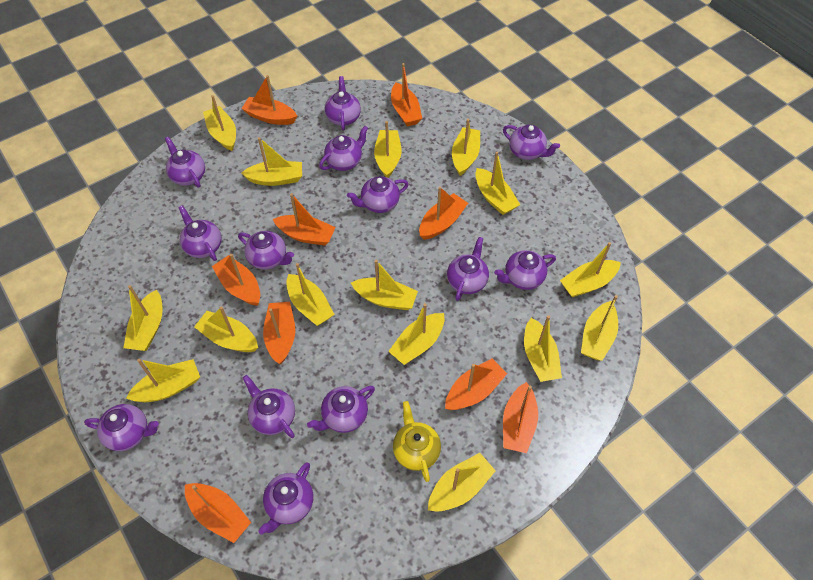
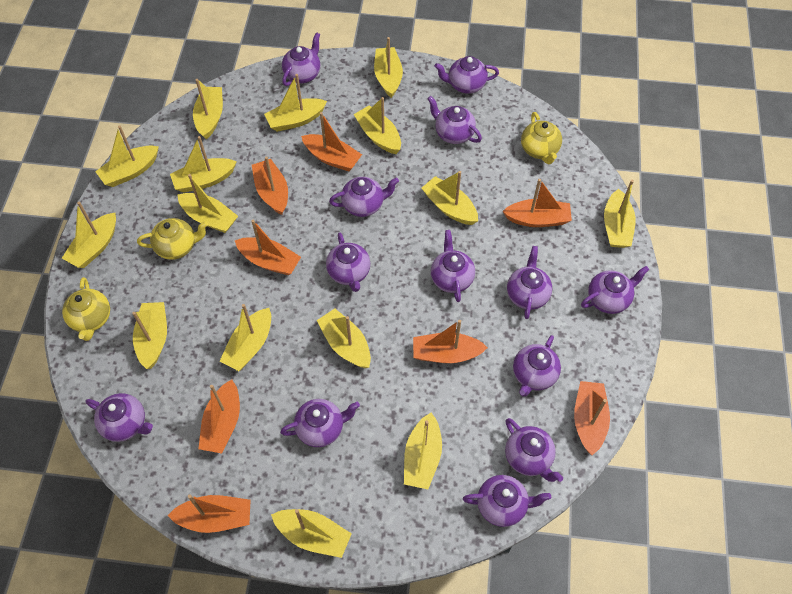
orange boat: 9 -> 8
yellow teapot: 1 -> 3

